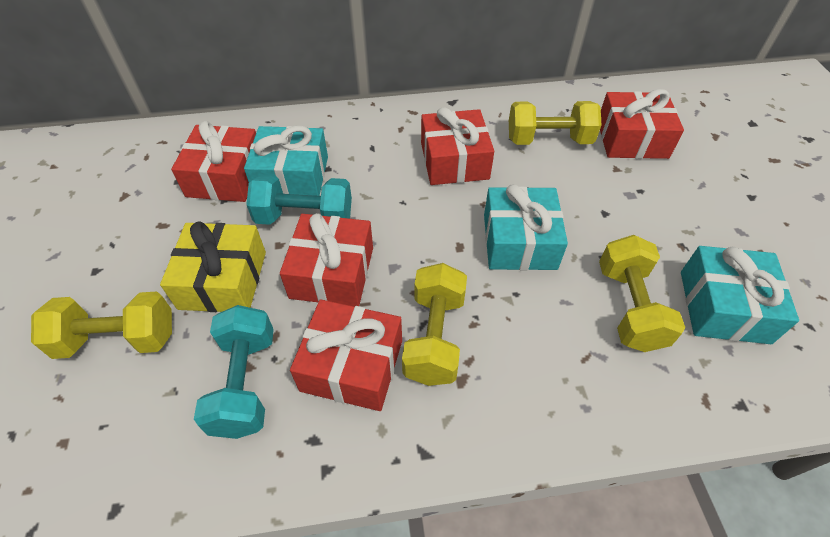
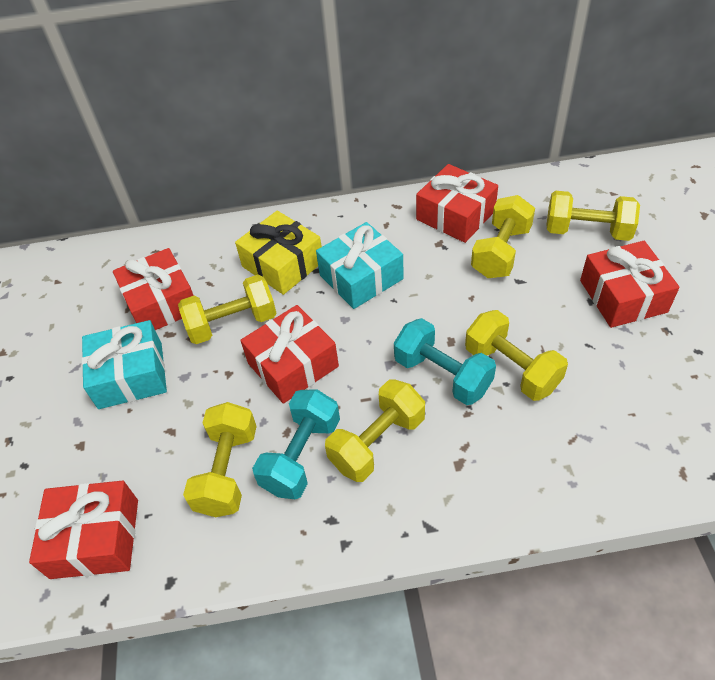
turquoise gift: 3 -> 2
yellow dumbbell: 4 -> 6

